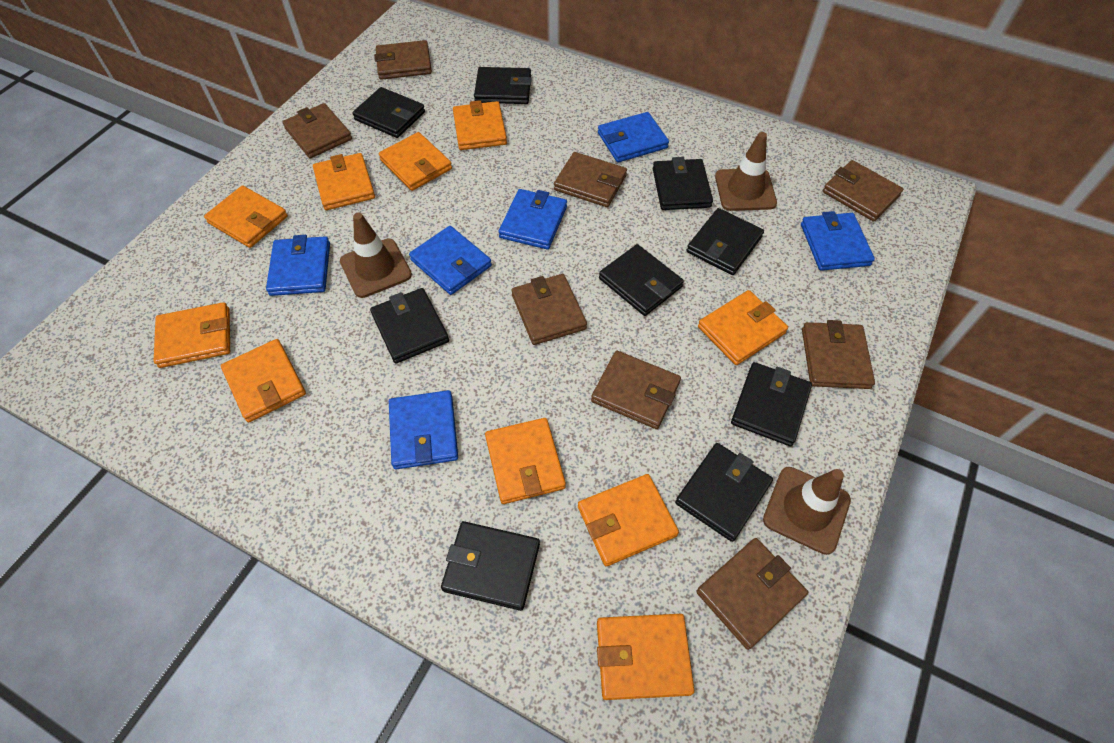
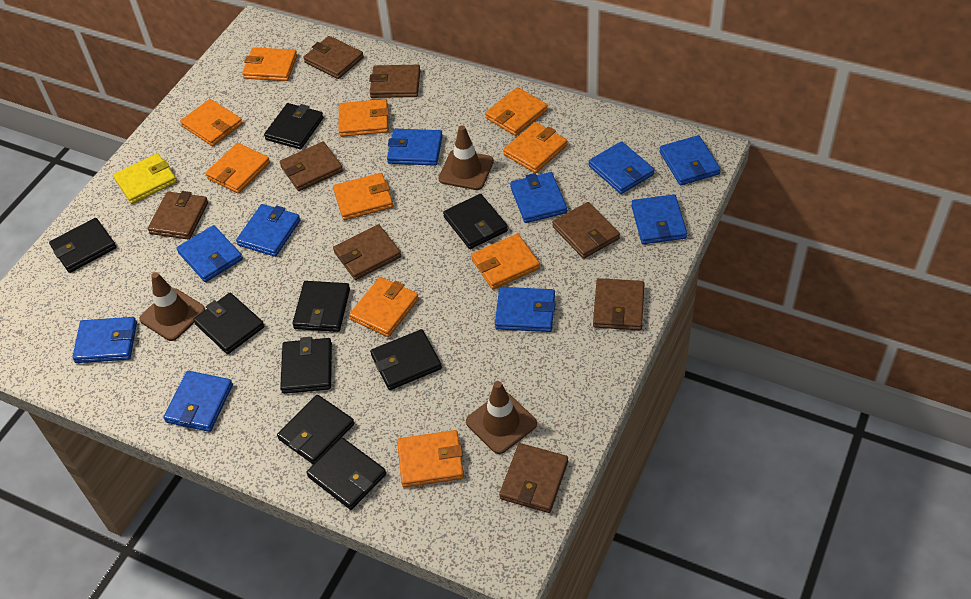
blue wallet: 6 -> 10
yellow wallet: 0 -> 1

